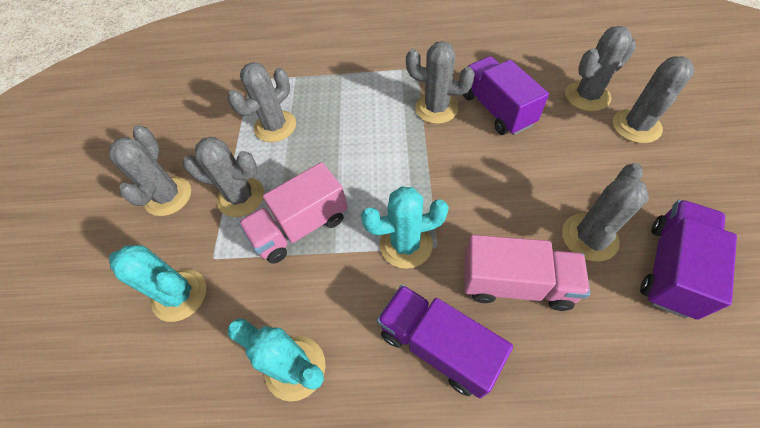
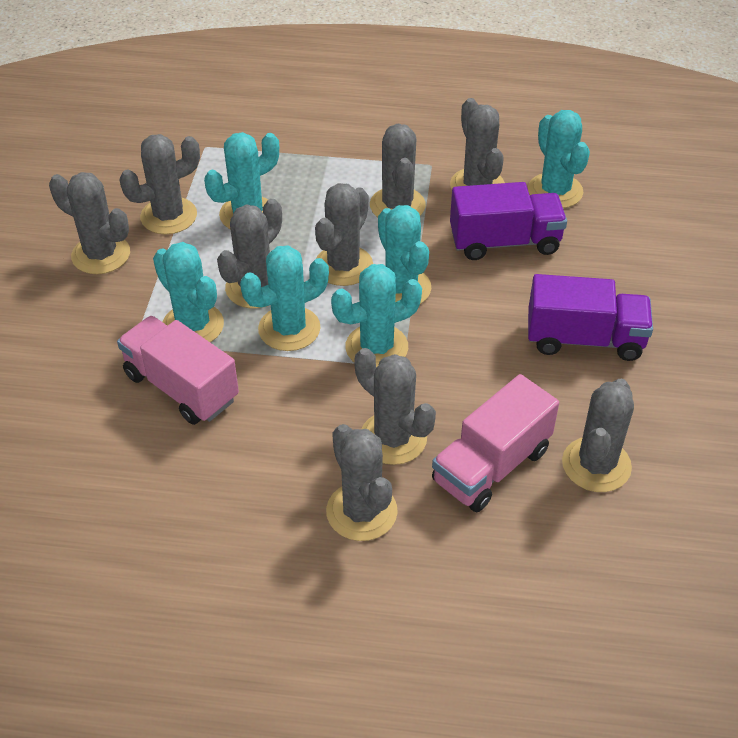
grey cactus: 7 -> 9
purple truck: 3 -> 2
turquoise cactus: 3 -> 6

